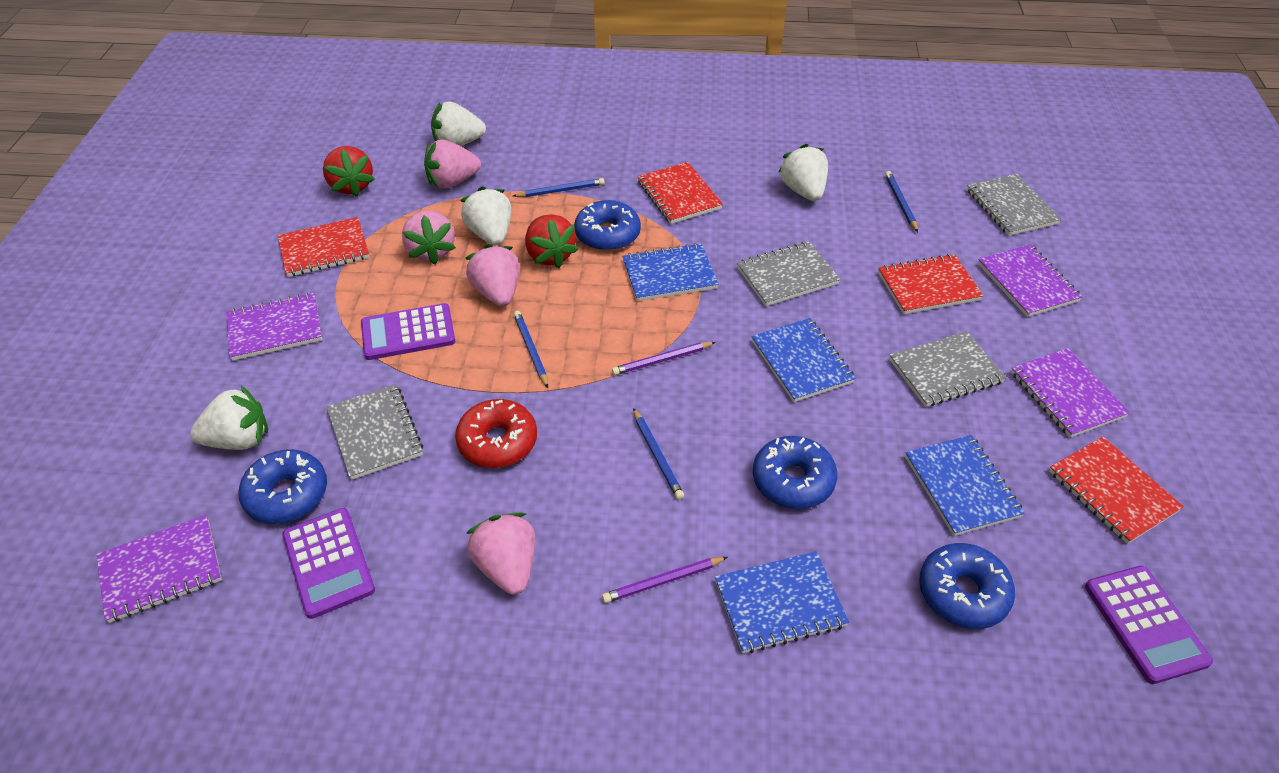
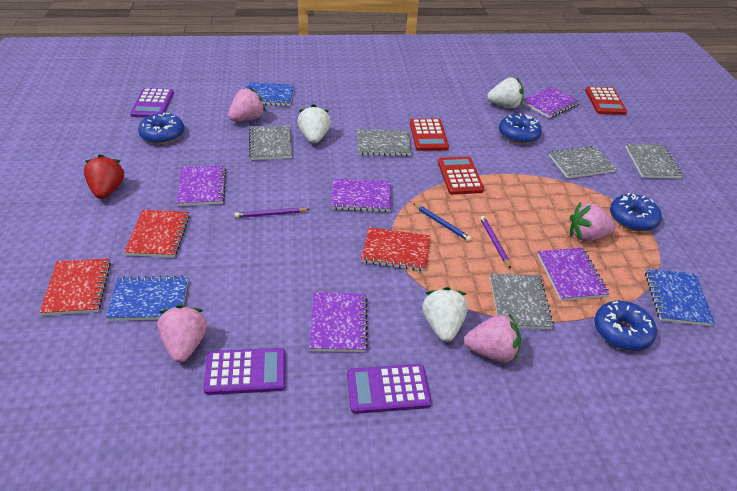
blue notebook: 4 -> 3
blue pencil: 4 -> 1
grey notebook: 4 -> 5
purple notebook: 4 -> 5
red calculator: 0 -> 3
red donut: 1 -> 0
red notebook: 4 -> 3
red strawberry: 2 -> 1
white strawberry: 4 -> 3

